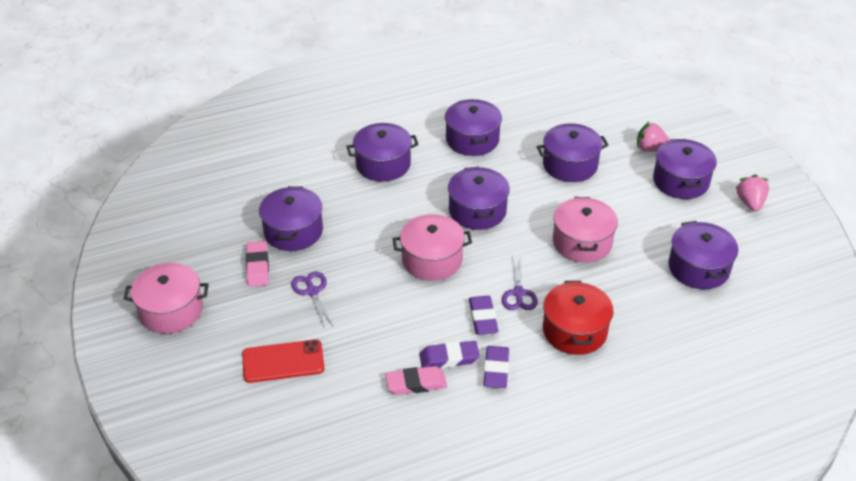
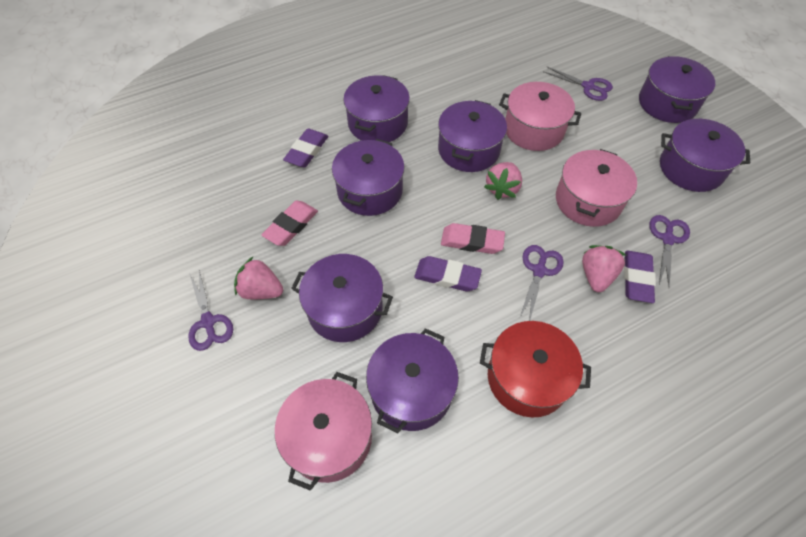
pink strawberry: 2 -> 3
purple scissors: 2 -> 4
red phone: 1 -> 0

